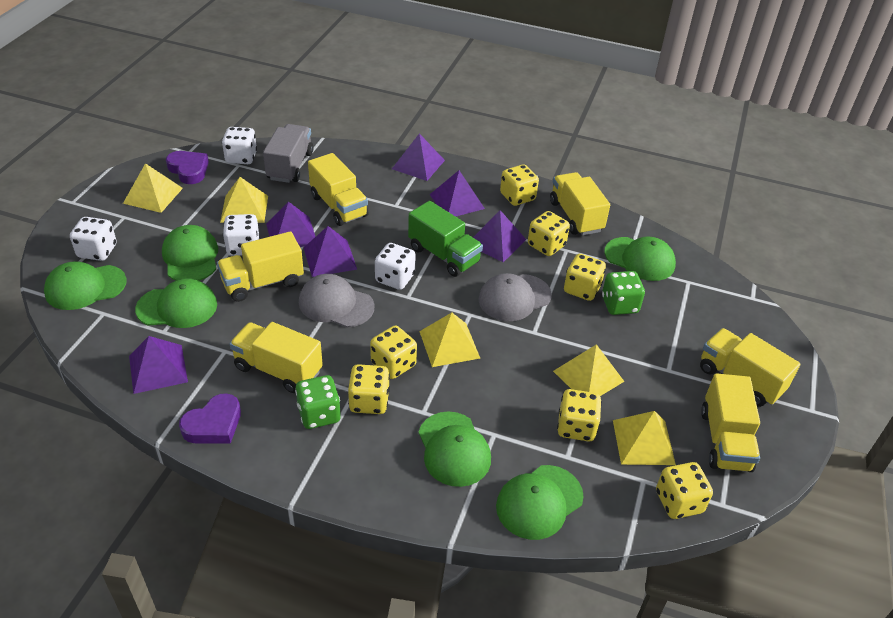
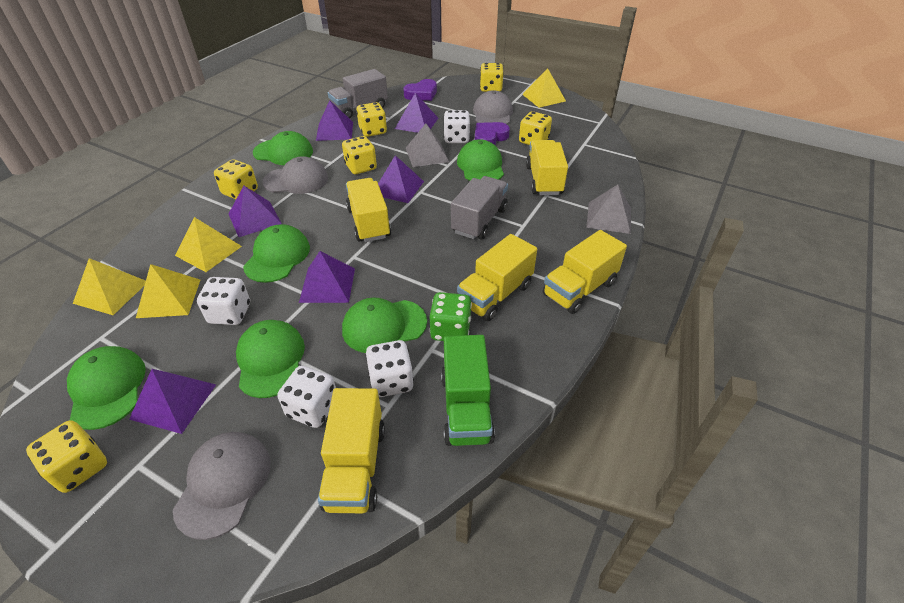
green dice: 2 -> 1
grey cap: 2 -> 3
grey pyramid: 0 -> 2
grey truck: 1 -> 2
yellow dice: 7 -> 6
yellow pyramid: 5 -> 4
yellow truck: 6 -> 5

